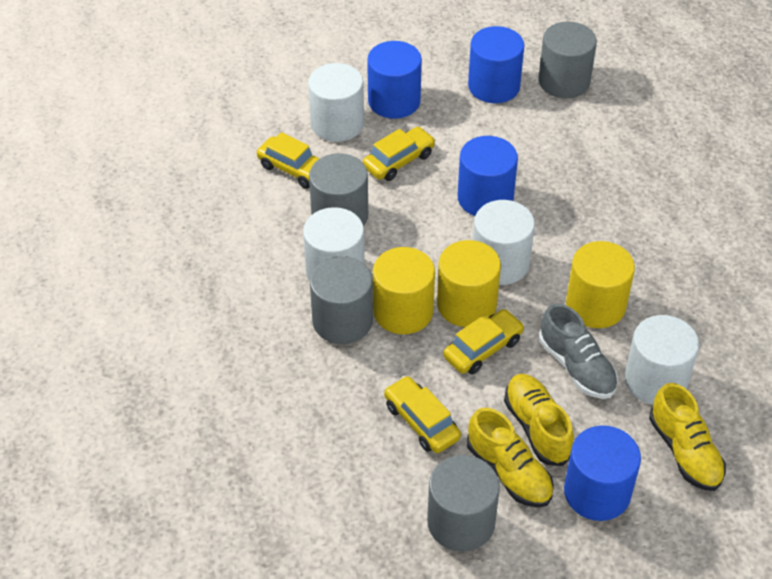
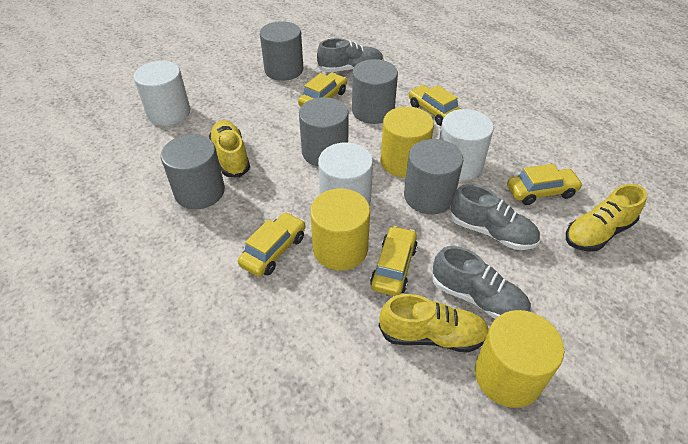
blue cylinder: 4 -> 0
grey cylinder: 4 -> 5
grey shoe: 1 -> 3
white cylinder: 4 -> 3
yellow car: 4 -> 5

